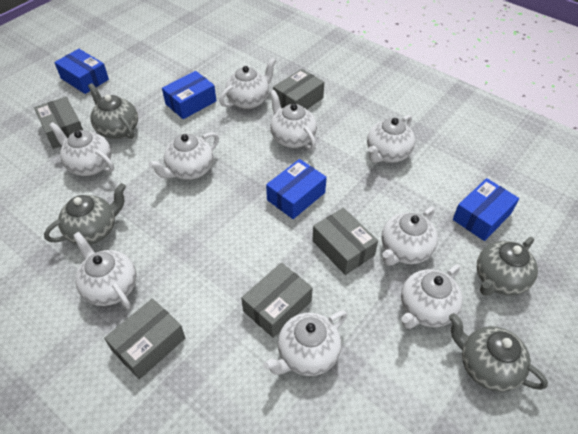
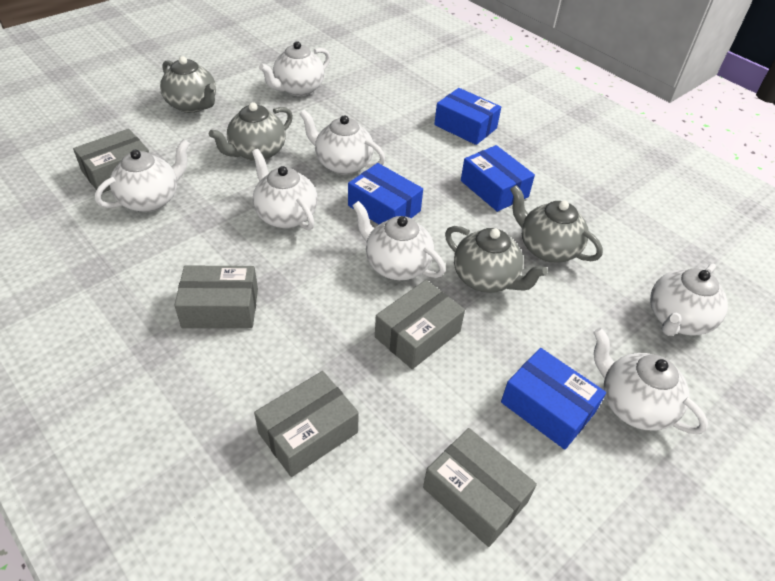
white teapot: 9 -> 7

